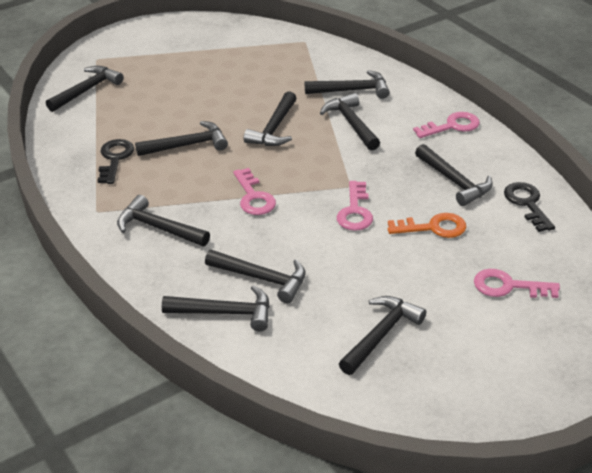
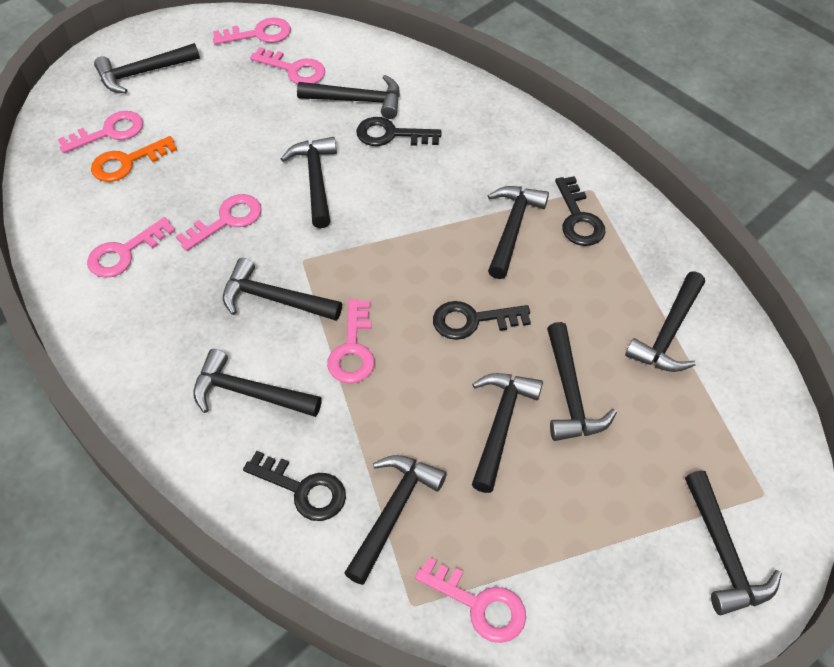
black hammer: 10 -> 11
black key: 2 -> 4
pink key: 4 -> 7

